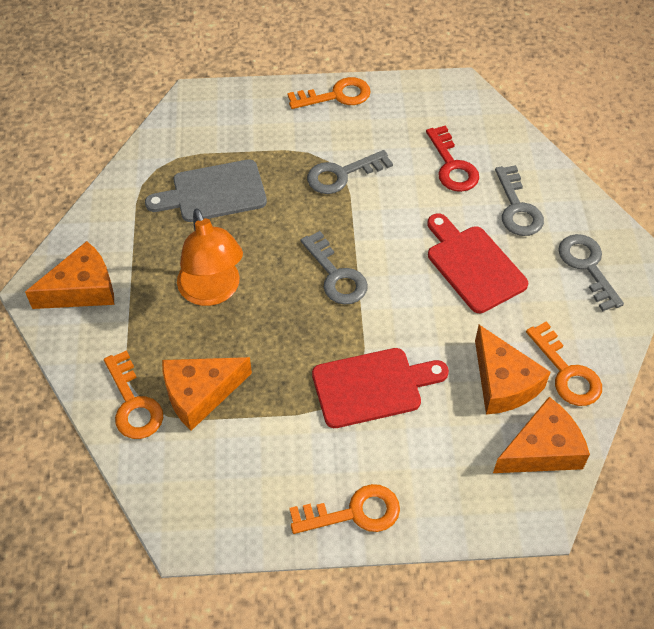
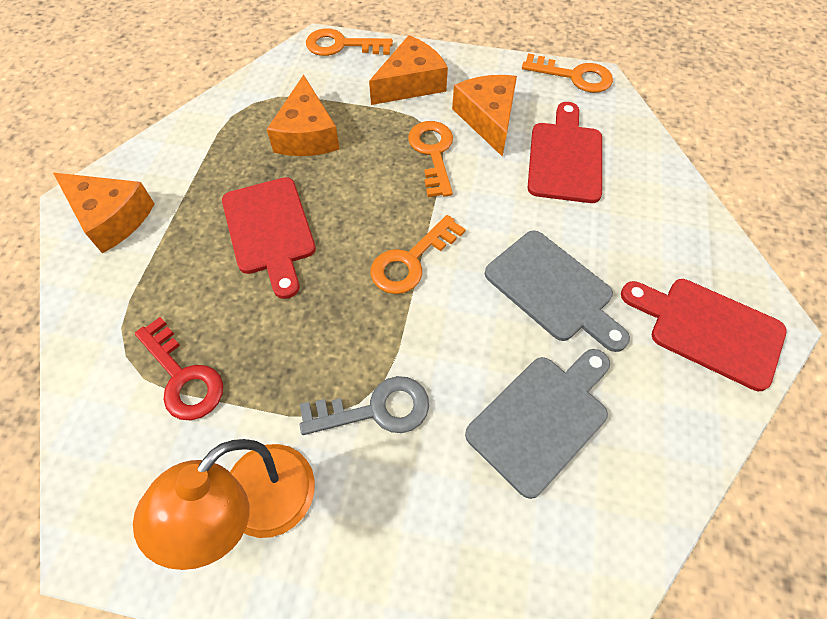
grey cutting board: 1 -> 2
grey key: 4 -> 1
red cutting board: 2 -> 3

